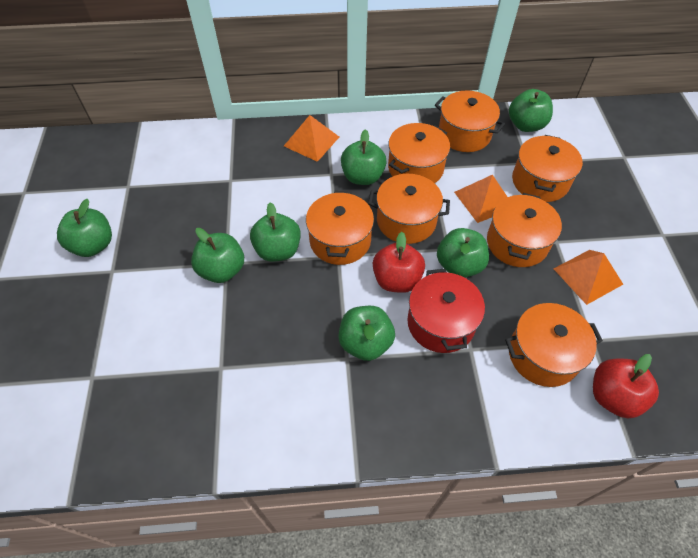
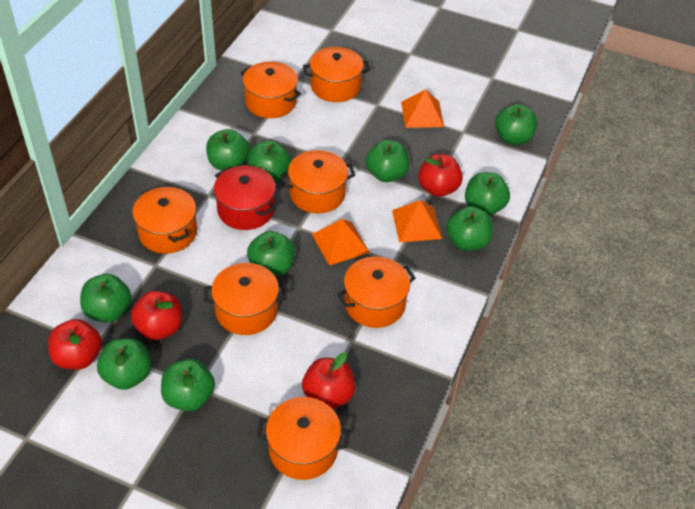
green apple: 7 -> 10
red apple: 2 -> 4

